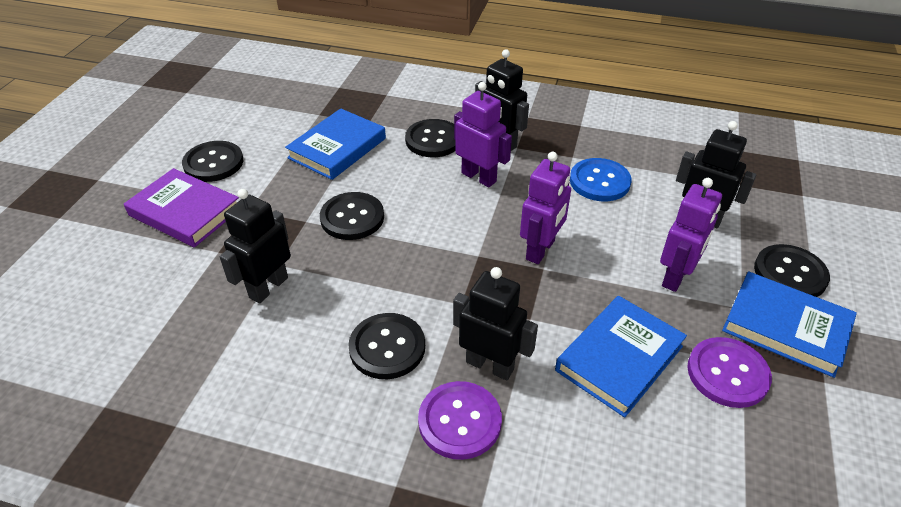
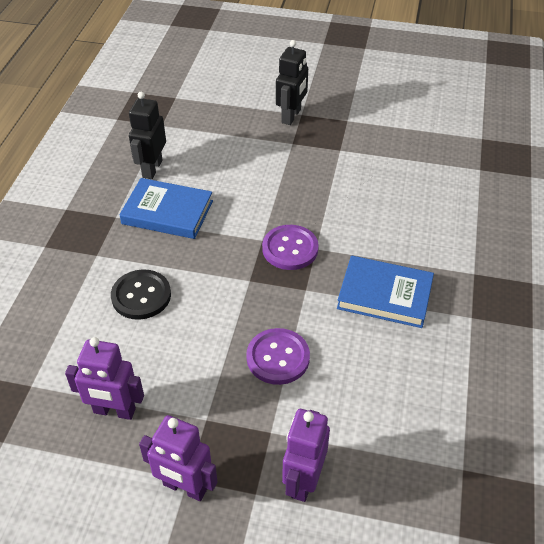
black button: 5 -> 1
black robot: 4 -> 2
blue book: 3 -> 2
blue button: 1 -> 0
purple book: 1 -> 0

